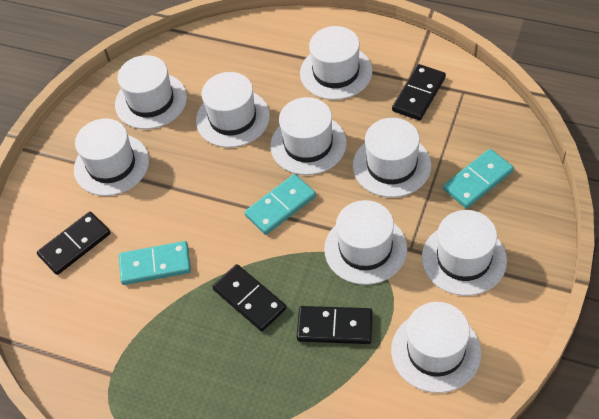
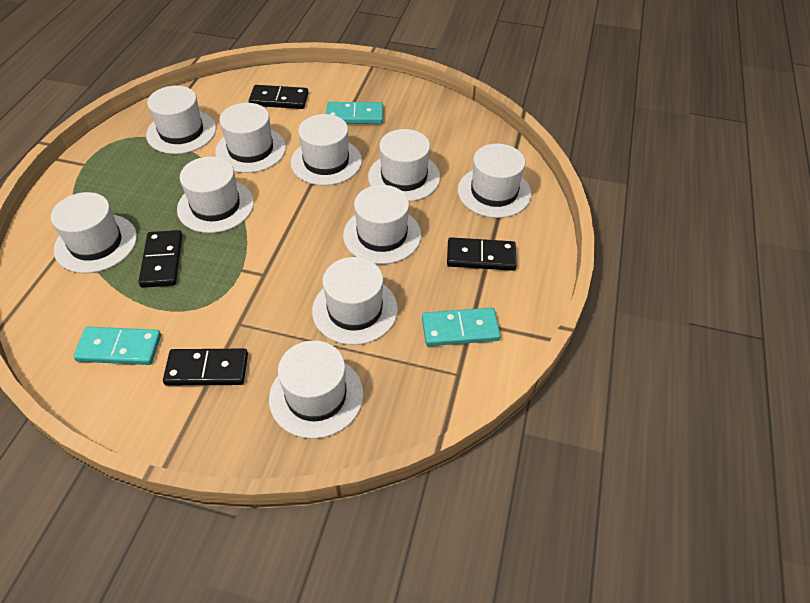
white hat: 9 -> 10

